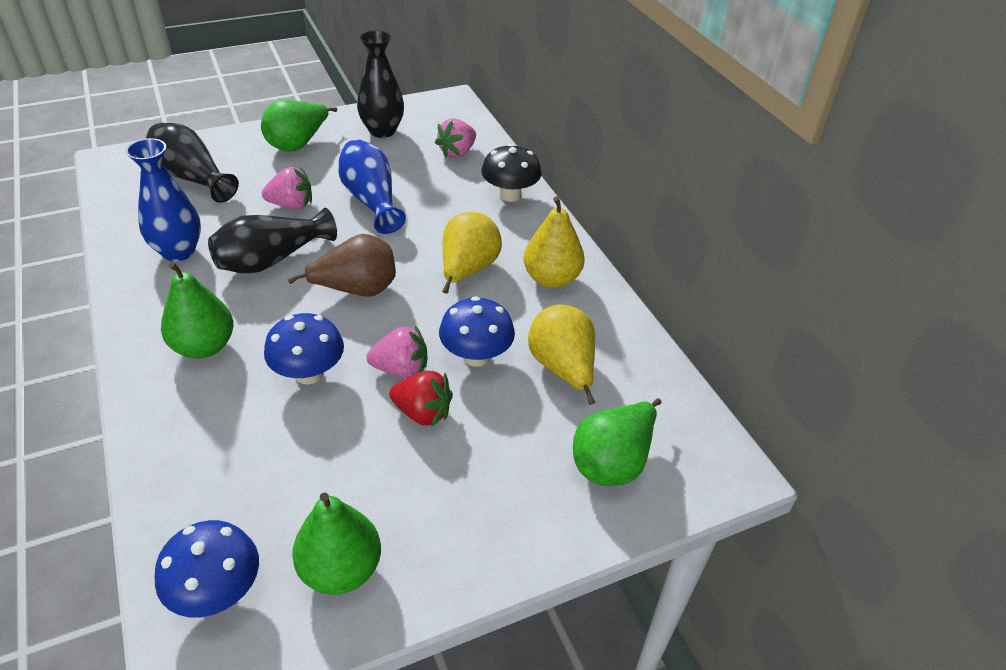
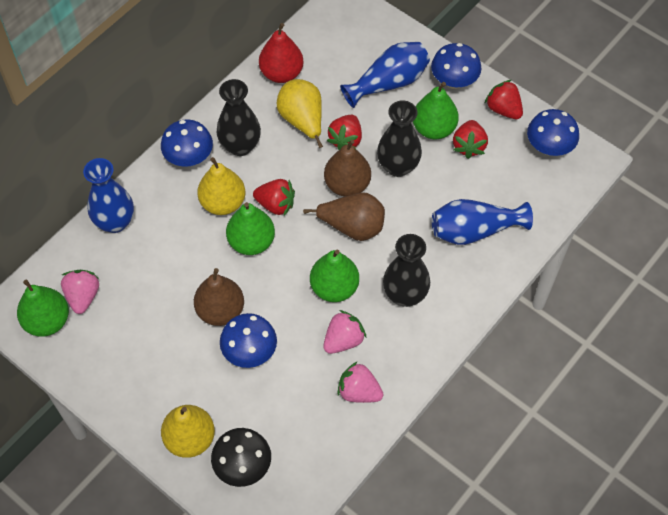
blue mushroom: 3 -> 4
blue vase: 2 -> 3
brown pear: 1 -> 3
red pear: 0 -> 1
red strawberry: 1 -> 4

